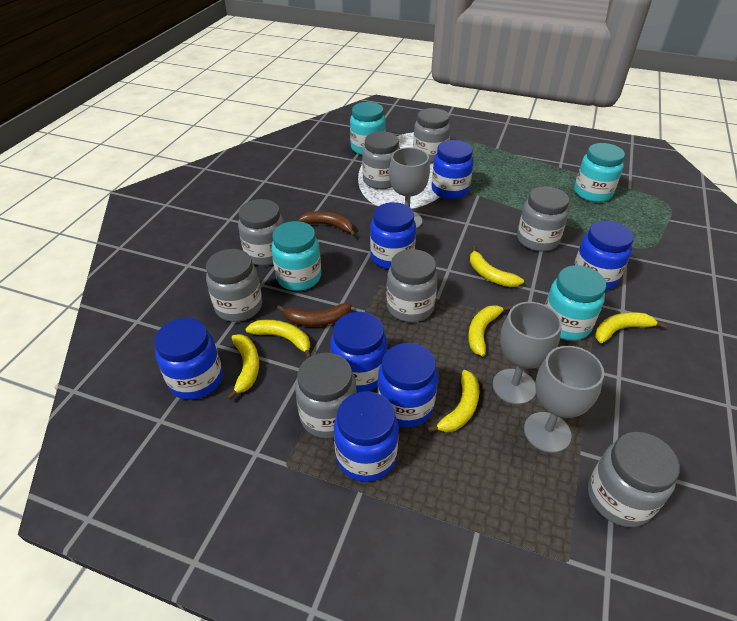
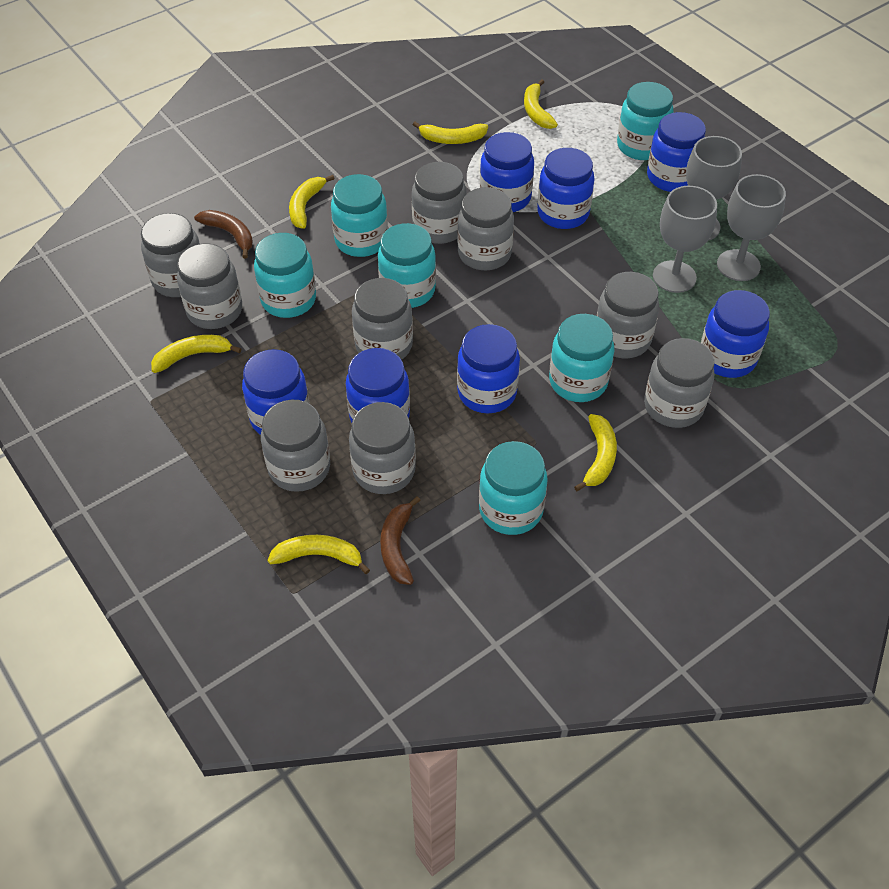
grey jar: 8 -> 9
turquoise jar: 4 -> 6

